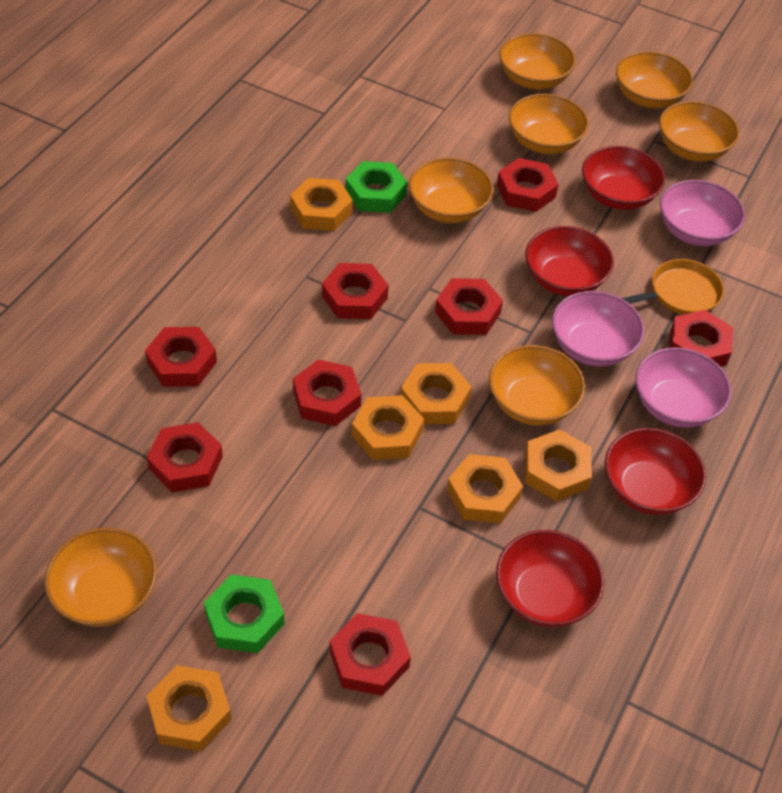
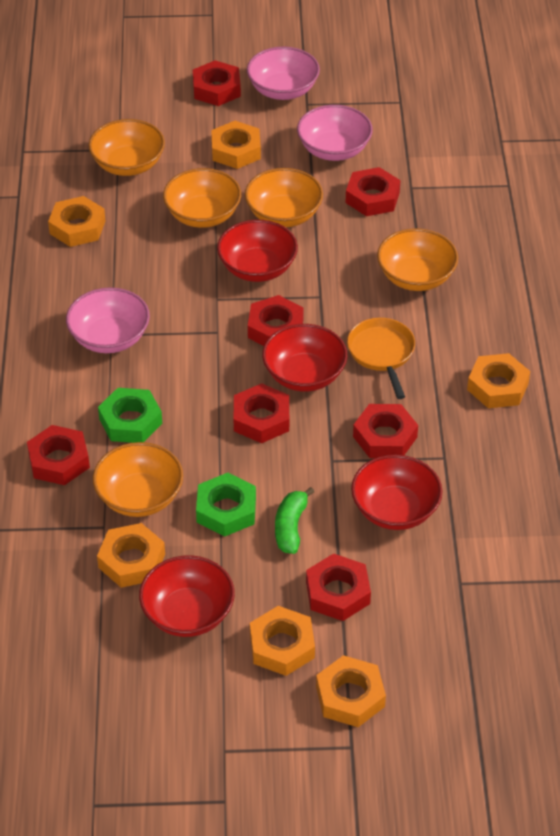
green banana: 0 -> 1
orange bowl: 7 -> 5
red nut: 8 -> 7

